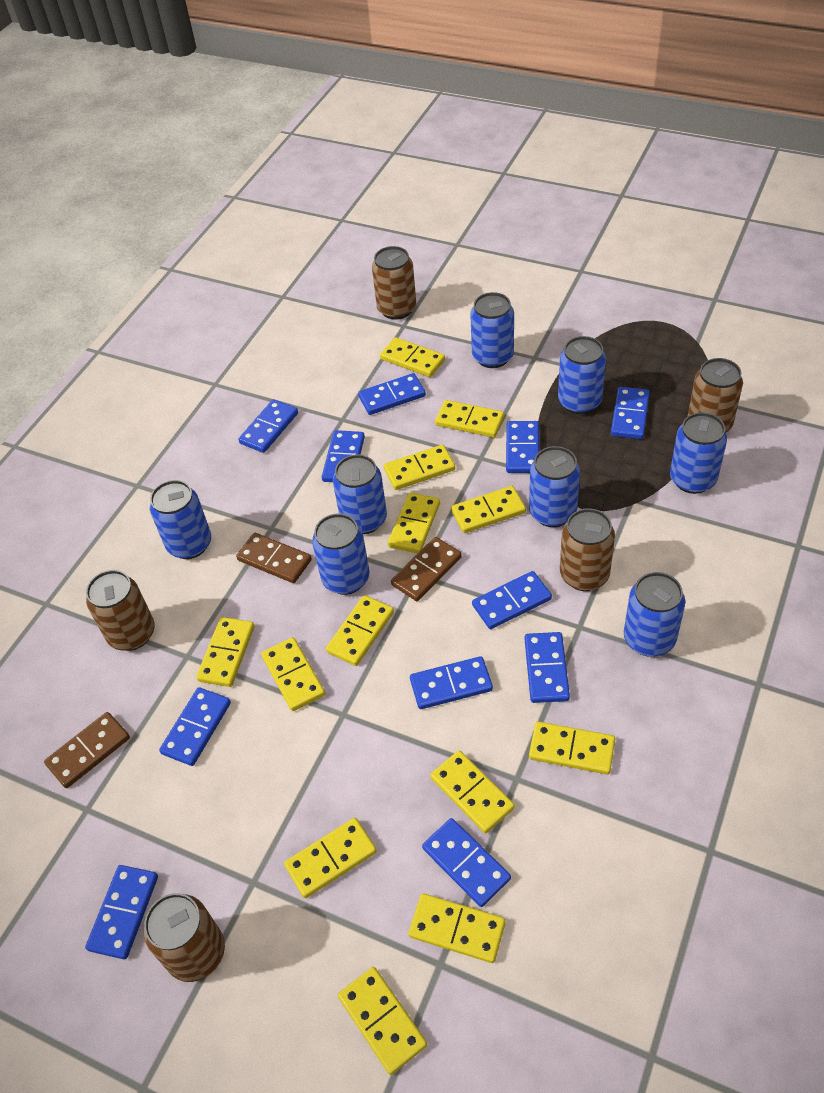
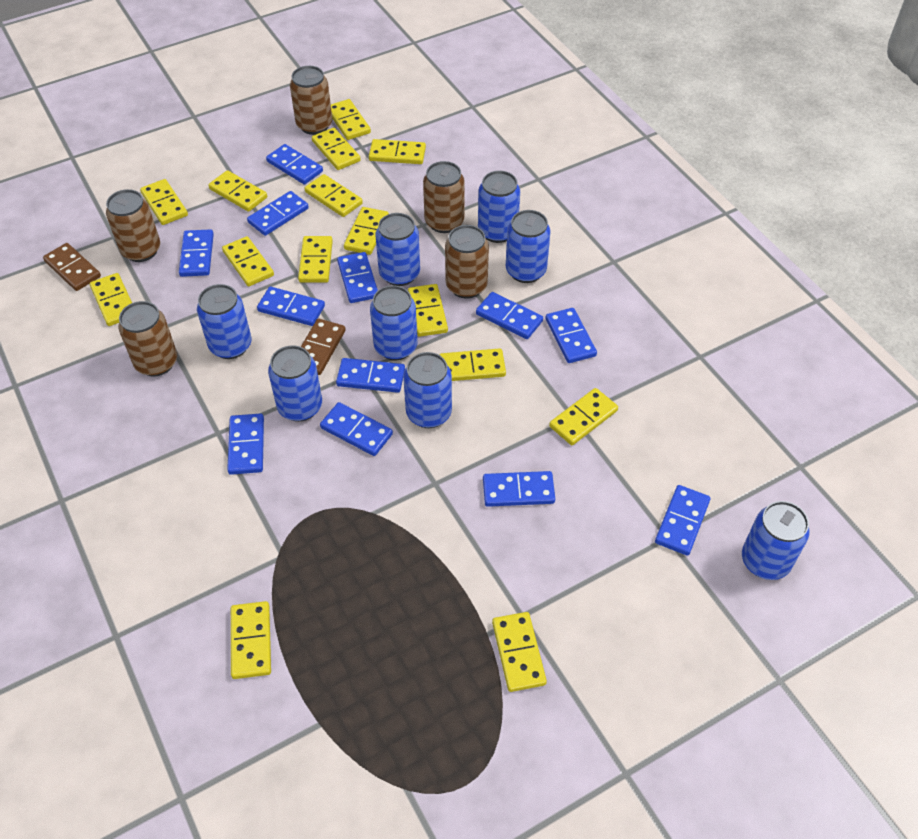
blue domino: 11 -> 12
brown domino: 3 -> 2
yellow domino: 13 -> 15

